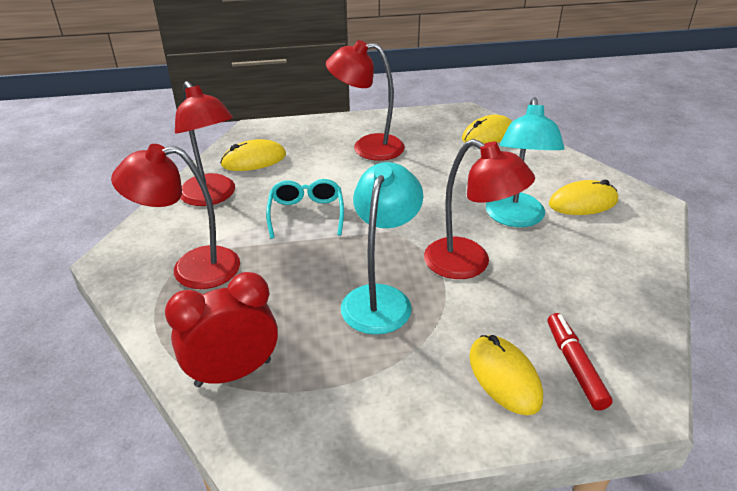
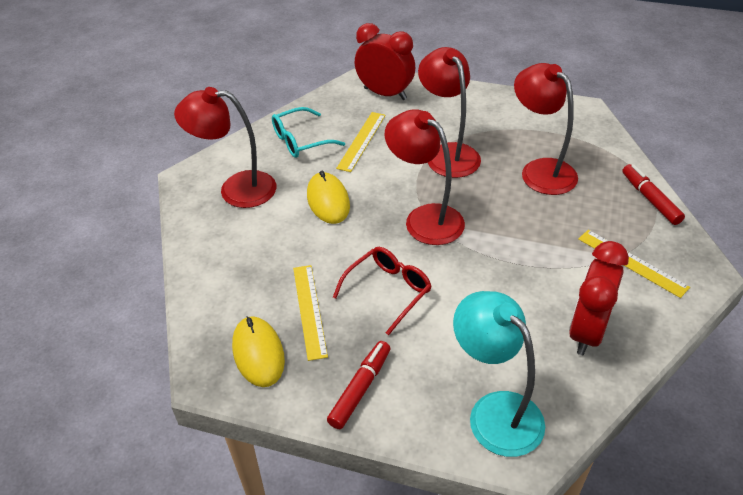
red clock: 1 -> 2
red glasses: 0 -> 1
red marker: 1 -> 2
turquoise lamp: 2 -> 1
yellow mouse: 4 -> 2
yellow ruler: 0 -> 3

